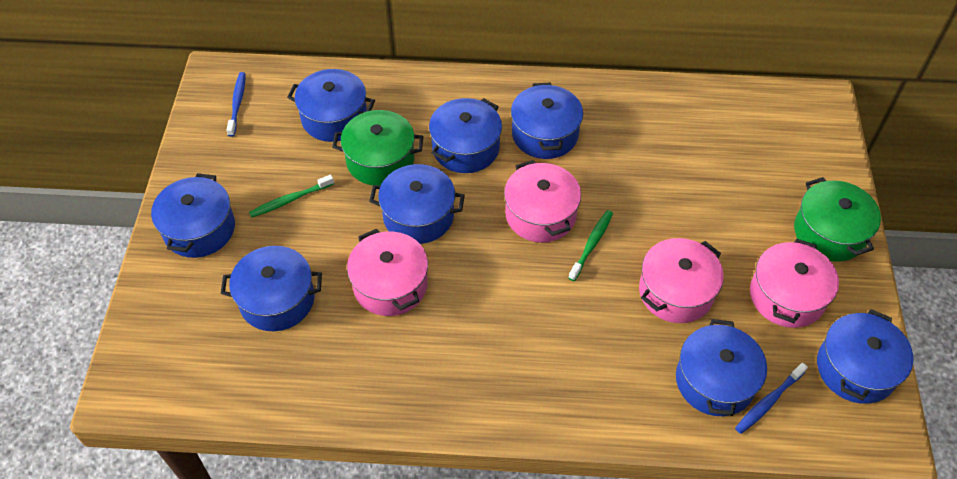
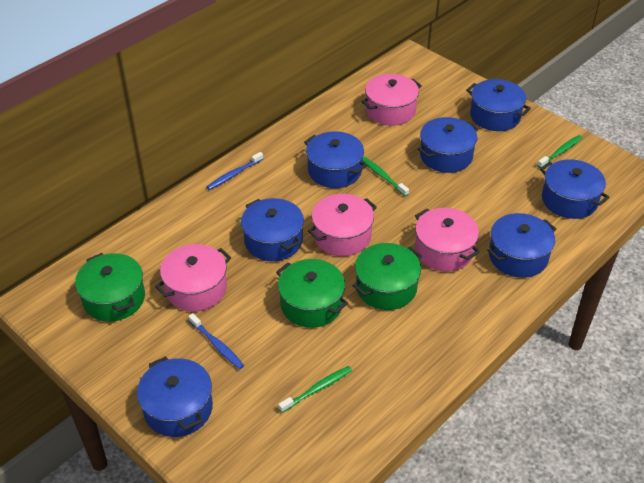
blue pot: 8 -> 7
green pot: 2 -> 3
green toothbrush: 2 -> 3

